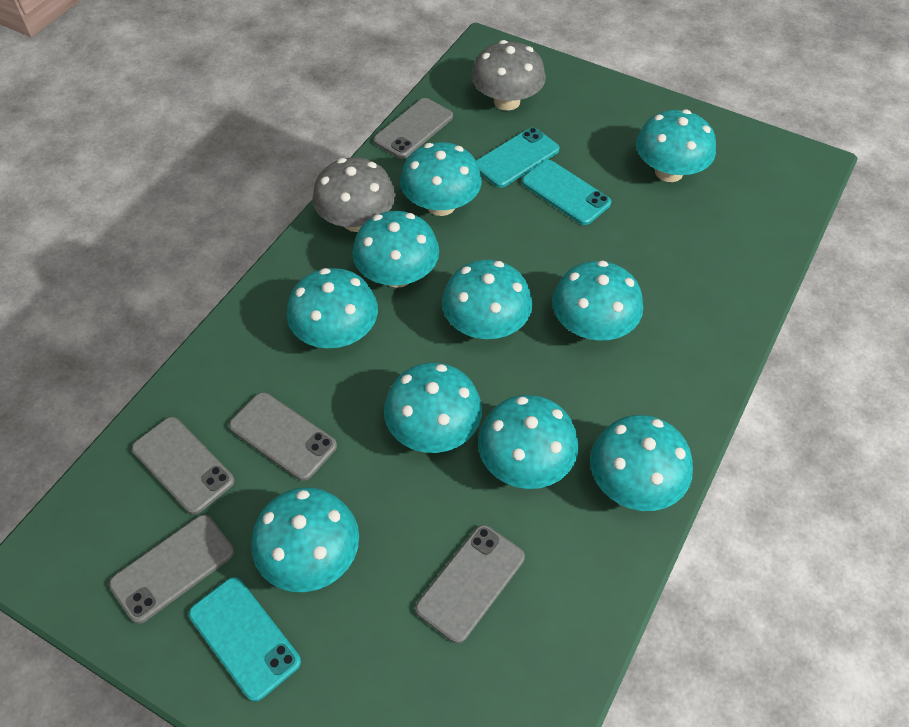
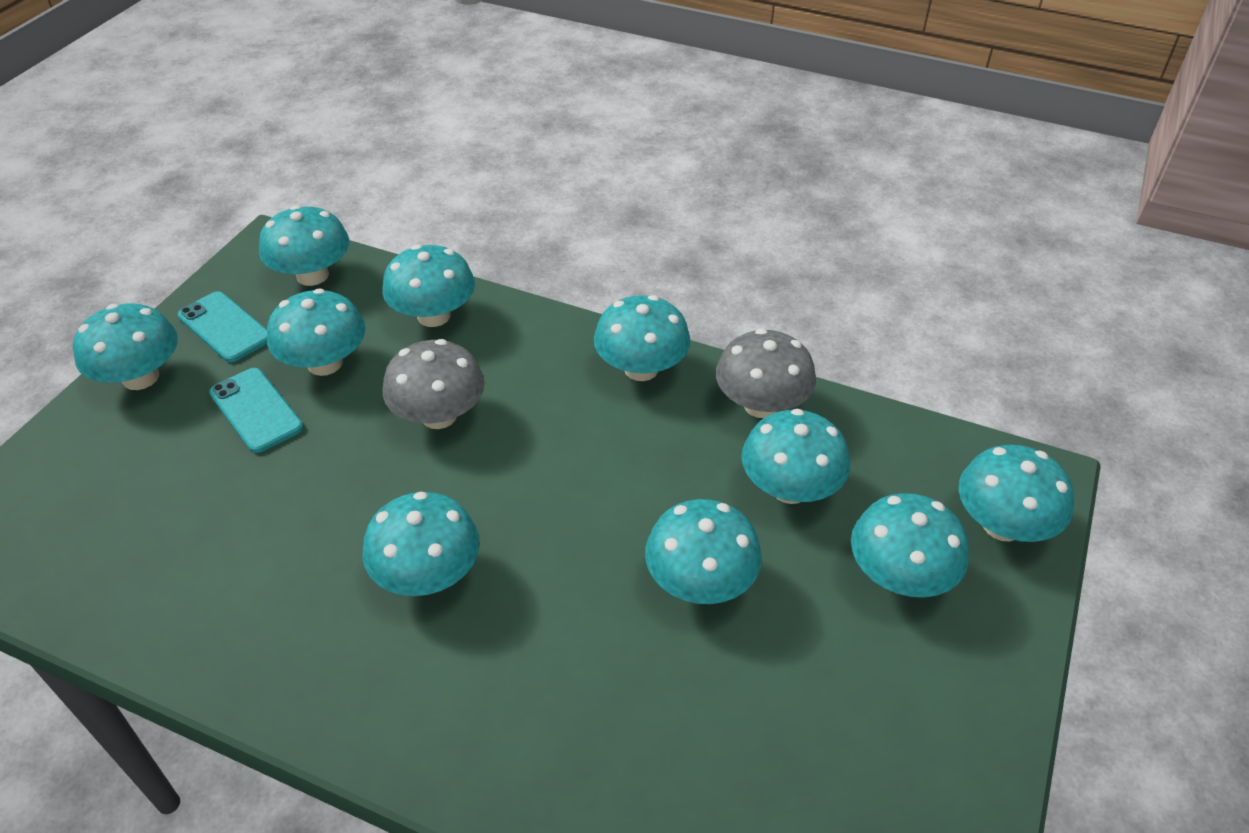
grey phone: 5 -> 0
turquoise phone: 3 -> 2

